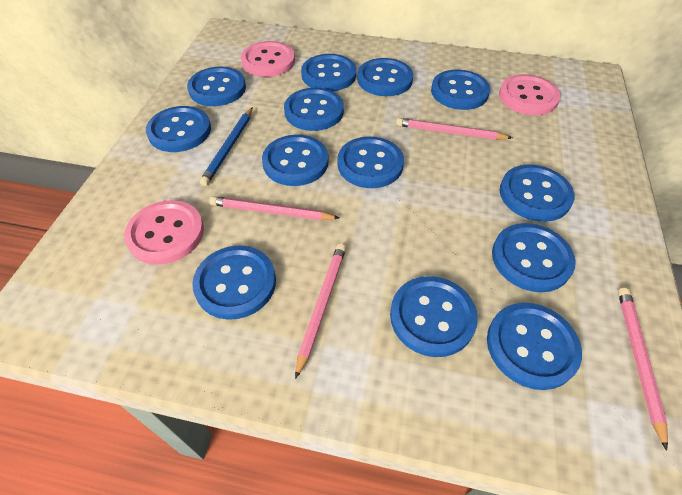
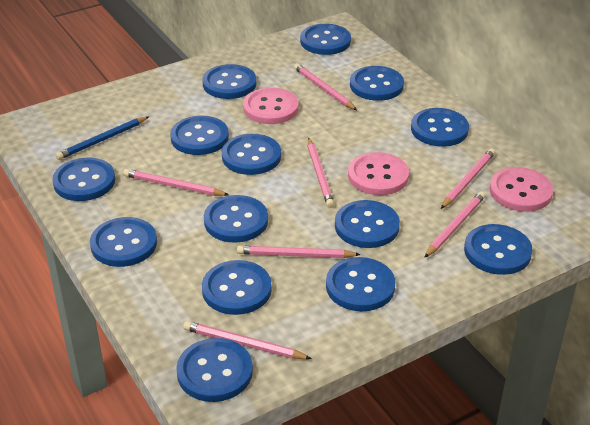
blue button: 13 -> 14
pink pencil: 4 -> 7

